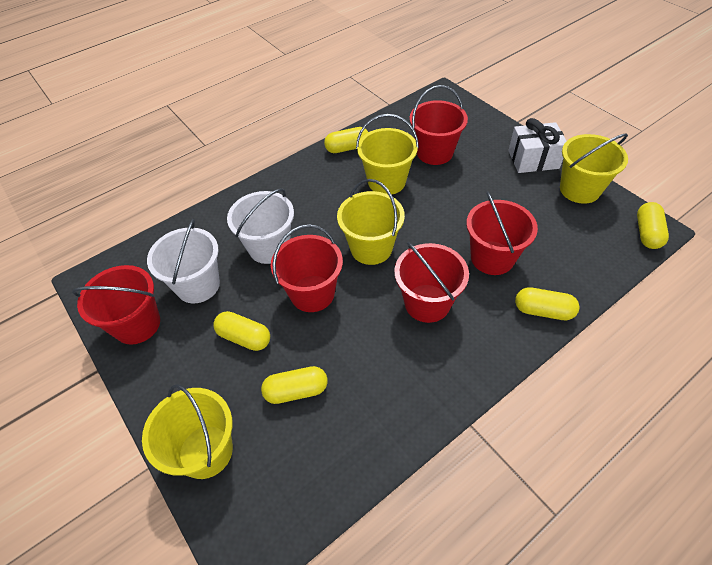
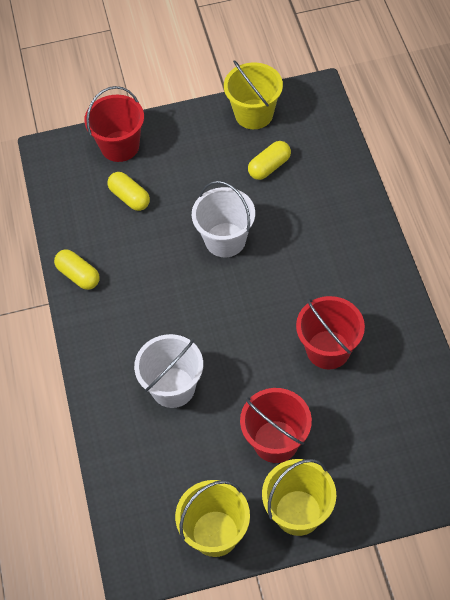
red bucket: 5 -> 3
white gift: 1 -> 0
yellow bucket: 4 -> 3
yellow capsule: 5 -> 3

